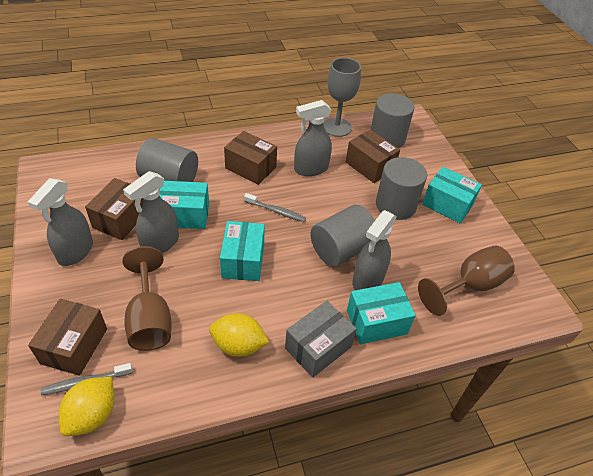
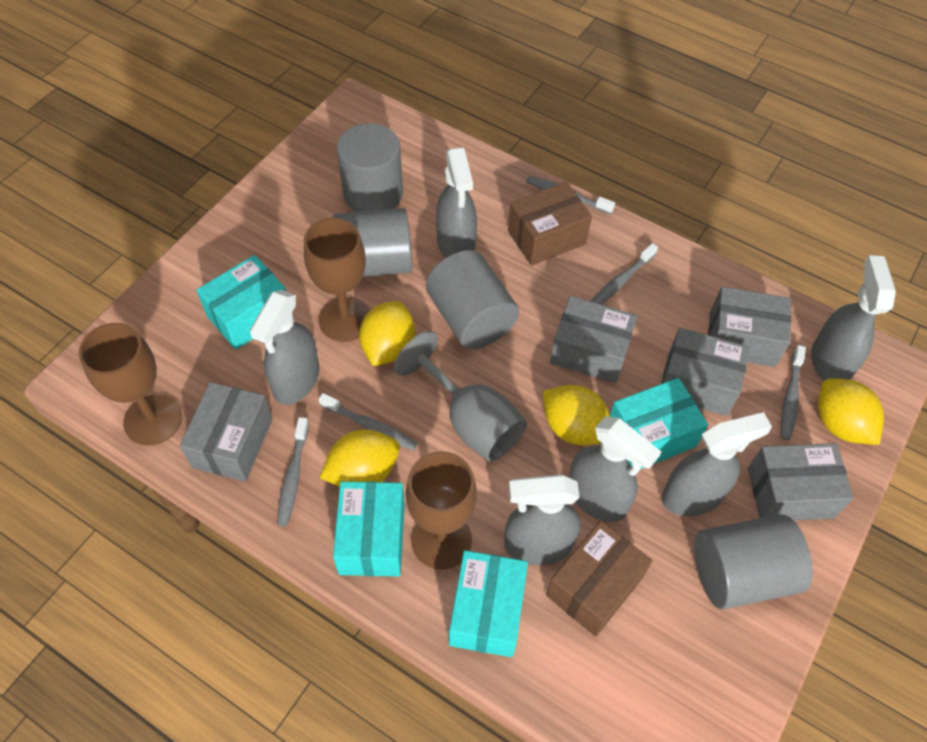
brown box: 4 -> 2
brown goblet: 2 -> 3
grey box: 1 -> 5
grey spray bottle: 4 -> 6
grey toothbrush: 2 -> 5
yellow lemon: 2 -> 4

